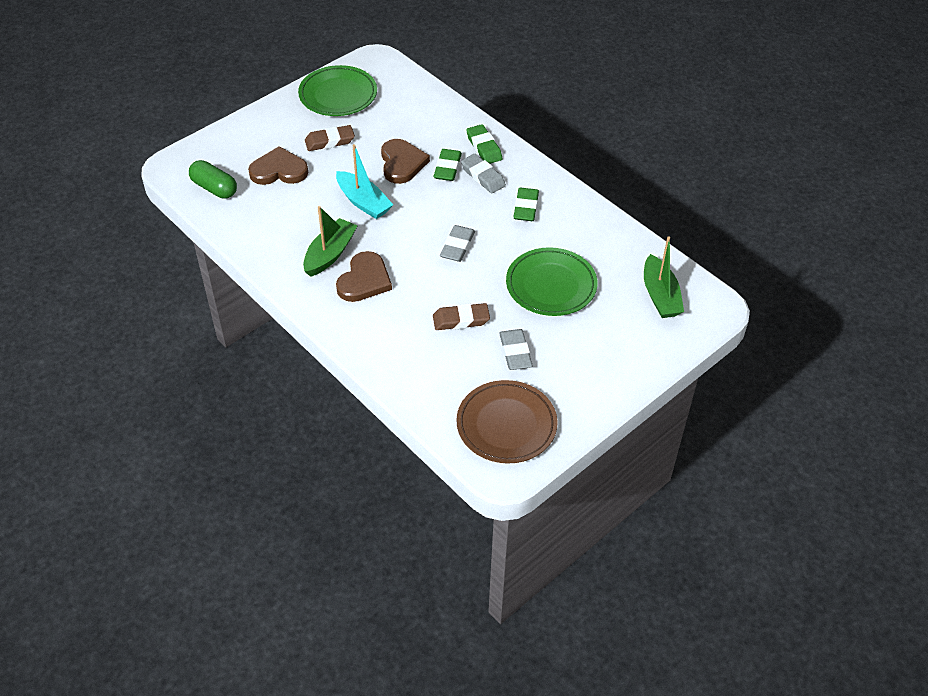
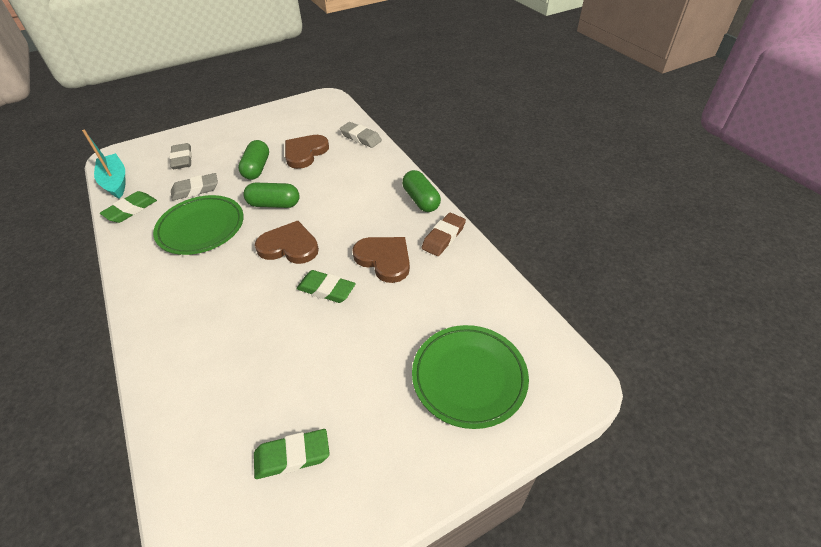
brown eraser: 2 -> 1
brown plate: 1 -> 0
green boat: 2 -> 0
green capsule: 1 -> 3

